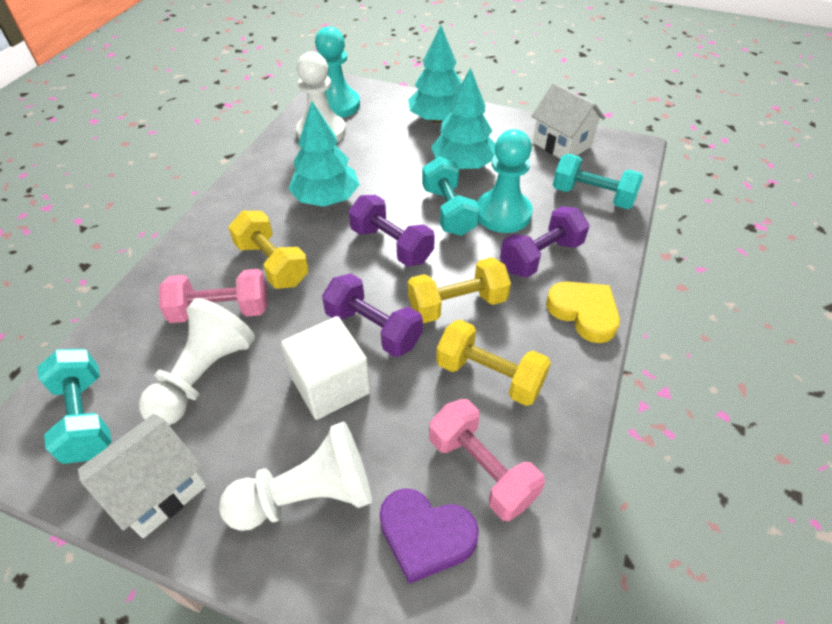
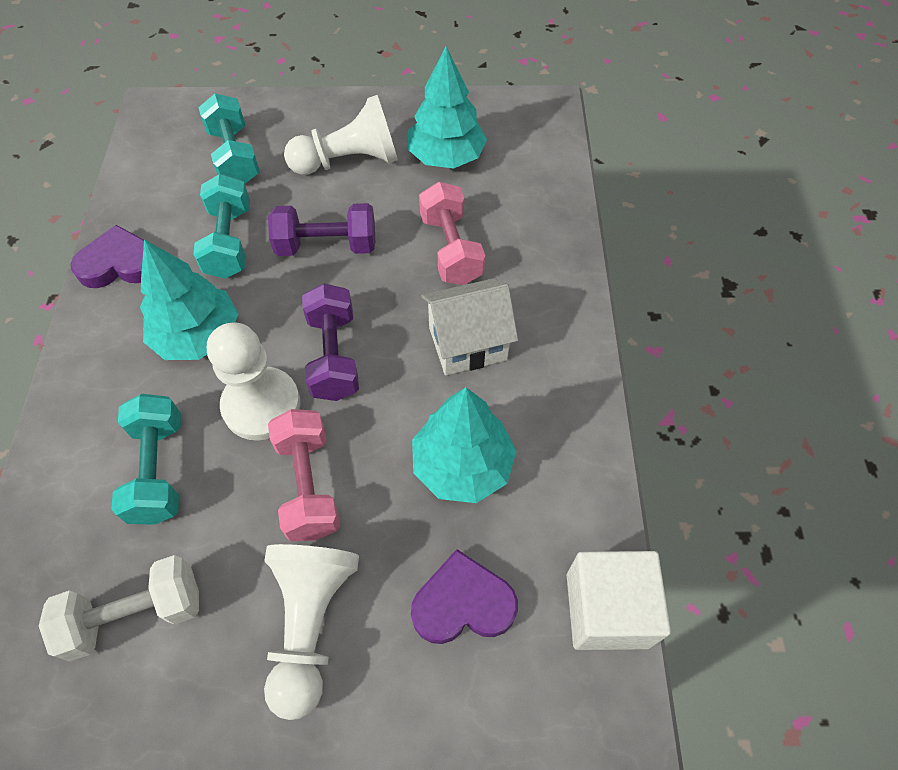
purple dumbbell: 3 -> 2
purple heart: 1 -> 2
turquoise pawn: 2 -> 0
white dumbbell: 0 -> 1
white house: 2 -> 1
yellow dumbbell: 3 -> 0
yellow heart: 1 -> 0

